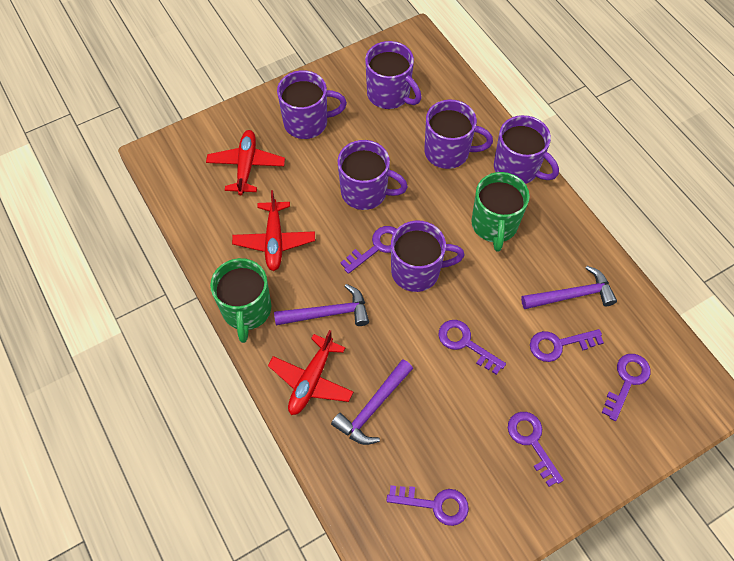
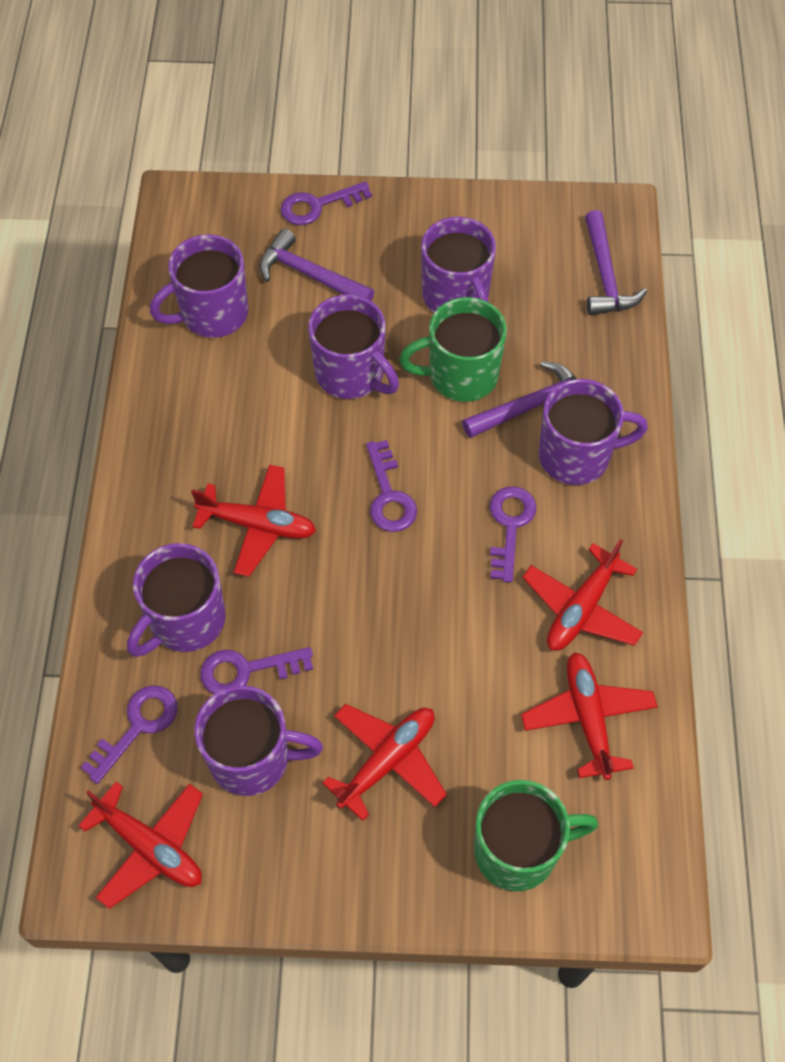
purple key: 6 -> 5
red plane: 3 -> 5

